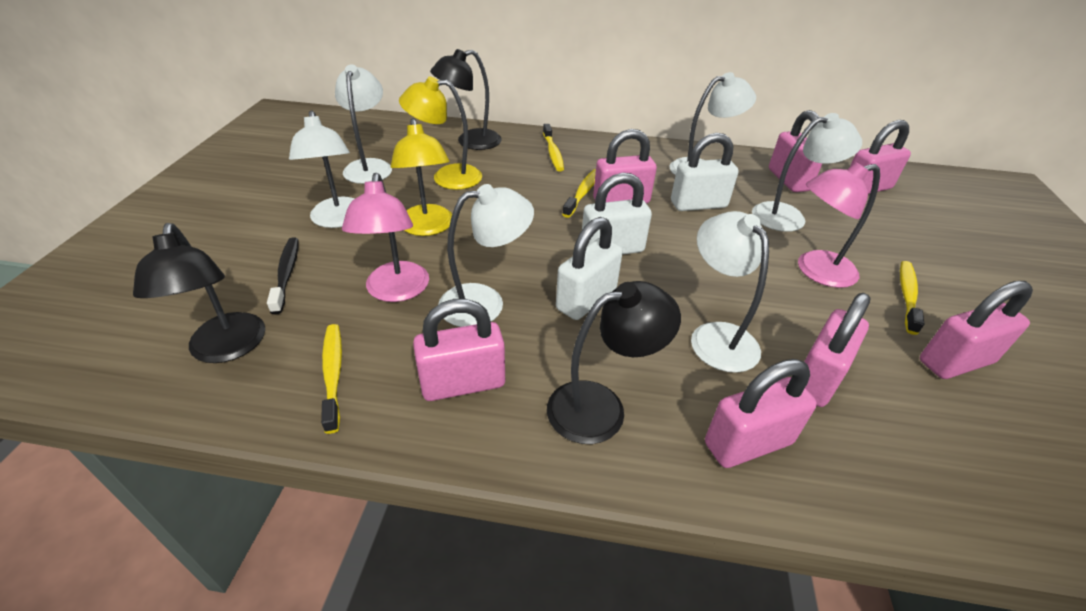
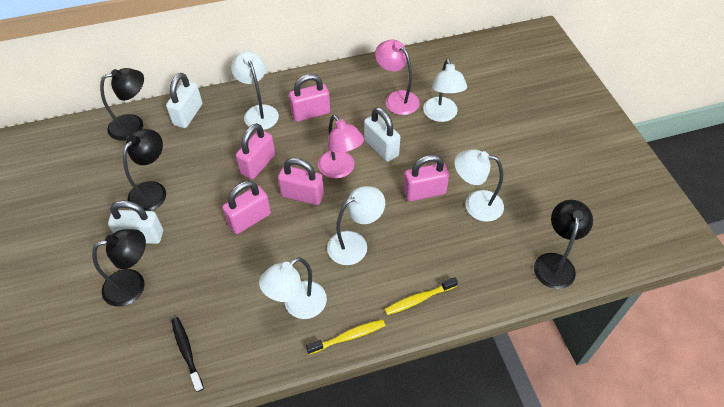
black lamp: 3 -> 4
pink padlock: 7 -> 5
white lamp: 6 -> 5
yellow lamp: 2 -> 0
yellow toothbrush: 4 -> 2

